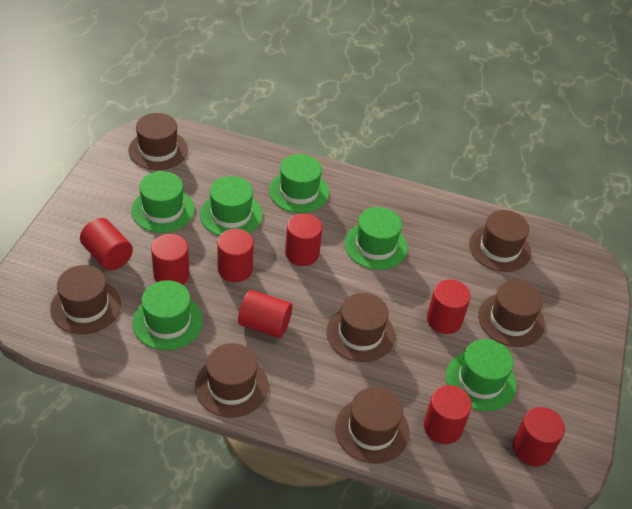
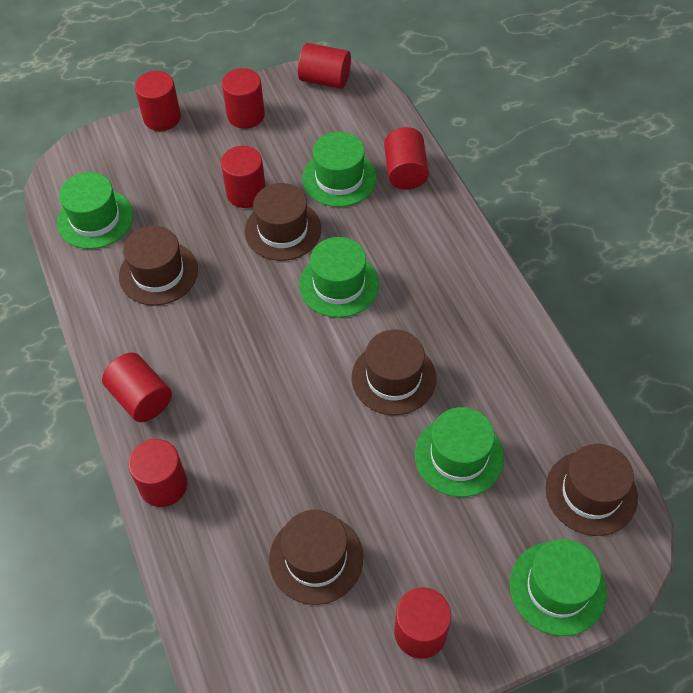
brown hat: 7 -> 5
green hat: 6 -> 5

